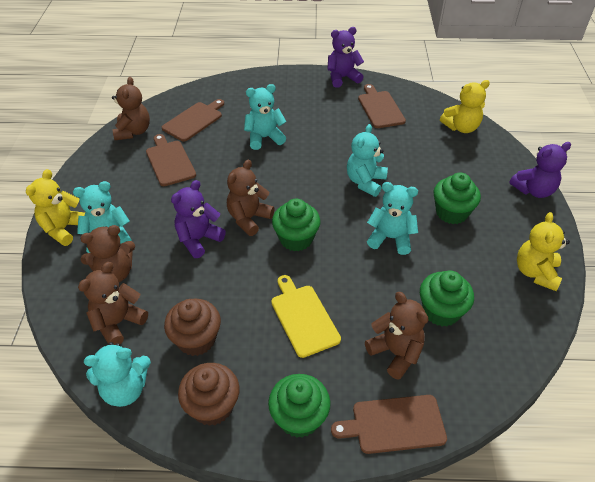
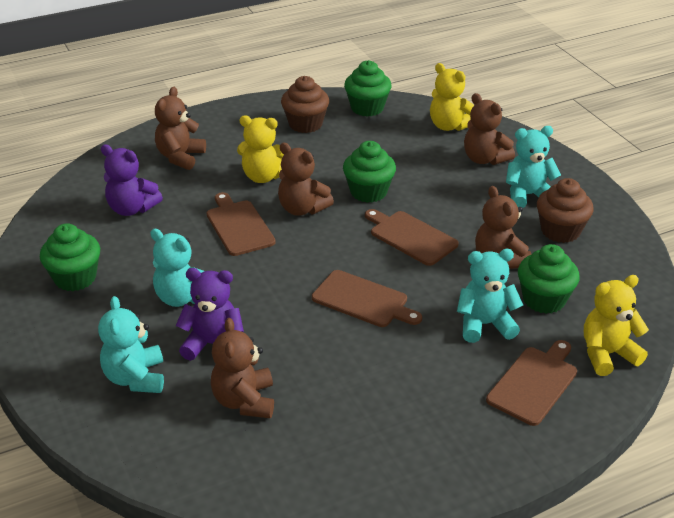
purple teddy bear: 3 -> 2
turquoise teddy bear: 5 -> 4
yellow cutting board: 1 -> 0

